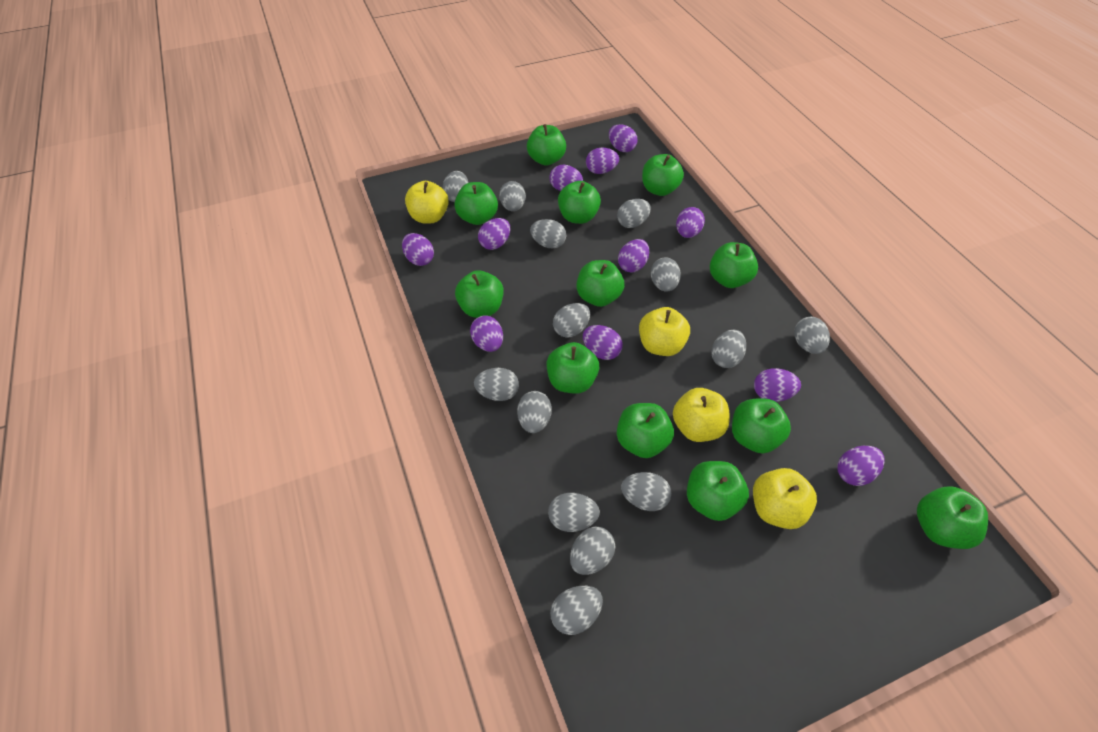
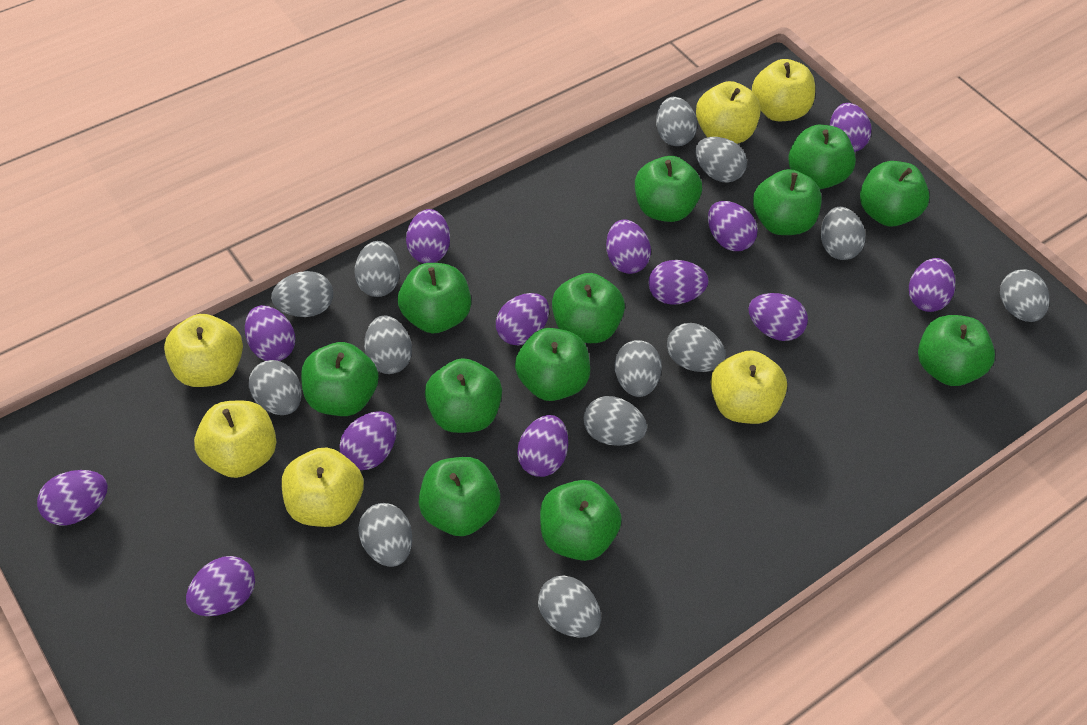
grey egg: 14 -> 13
purple egg: 11 -> 13
yellow apple: 4 -> 6

